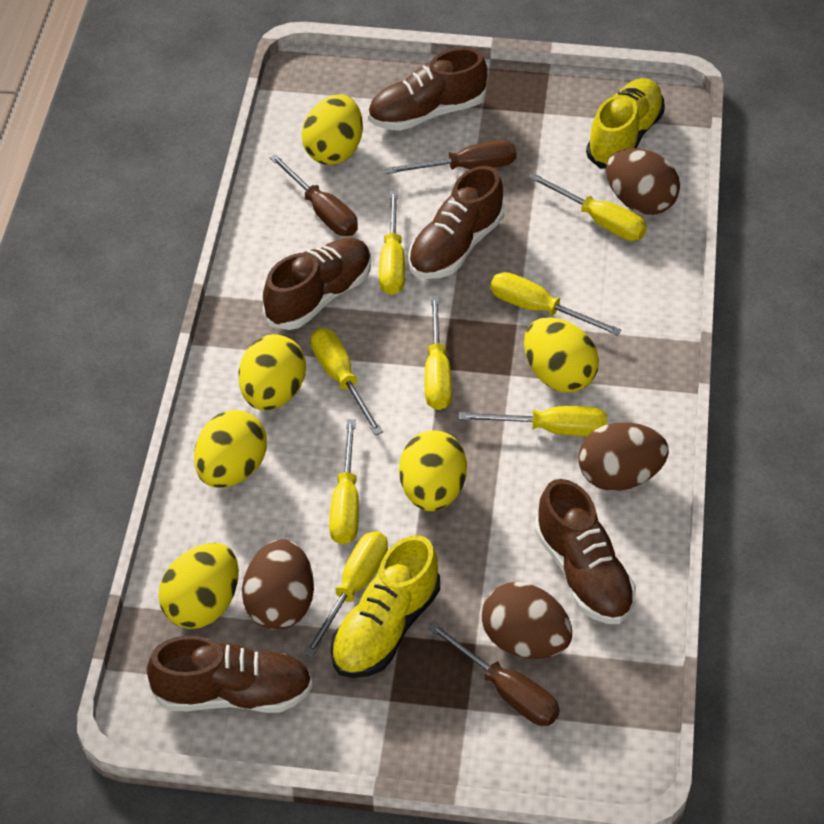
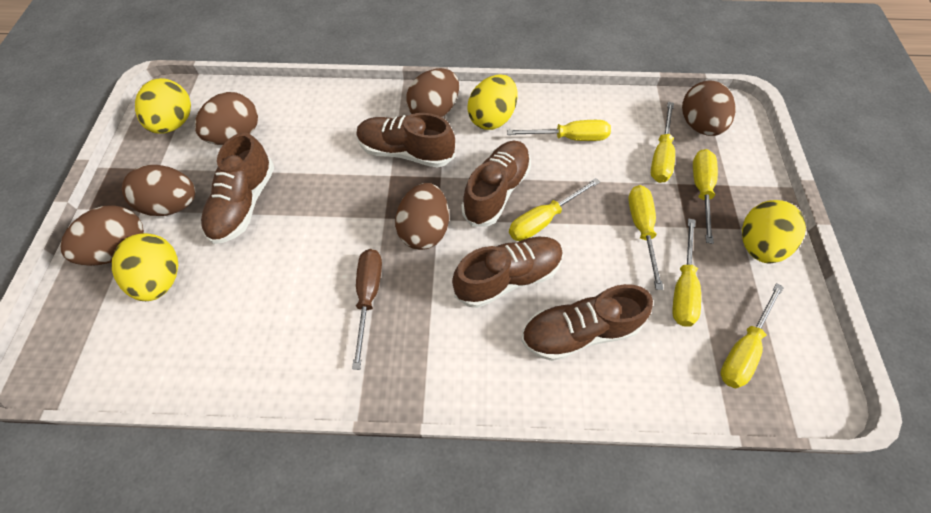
brown egg: 4 -> 6
brown screwdriver: 3 -> 1
yellow egg: 6 -> 4
yellow screwdriver: 8 -> 7
yellow shoe: 2 -> 0

